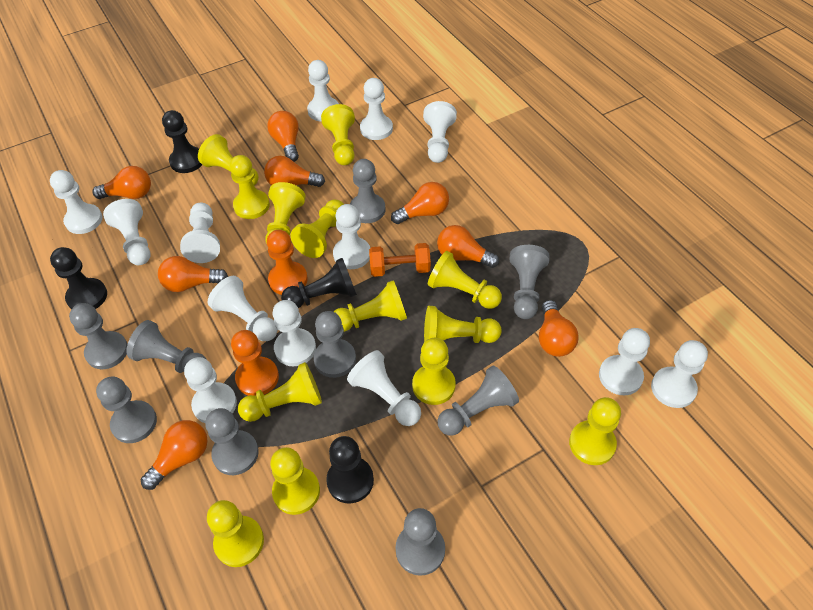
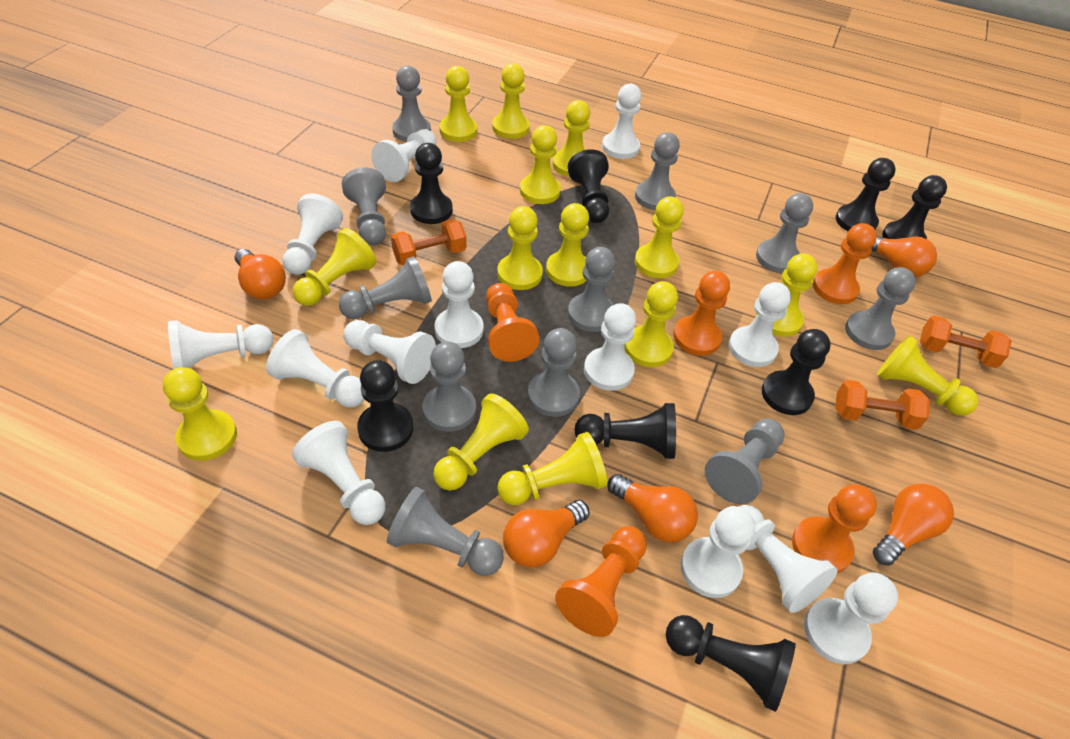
black pawn: 4 -> 8
grey pawn: 9 -> 11
orange dumbbell: 1 -> 3
orange light bulb: 8 -> 5
orange pawn: 2 -> 5
yellow pawn: 13 -> 14

